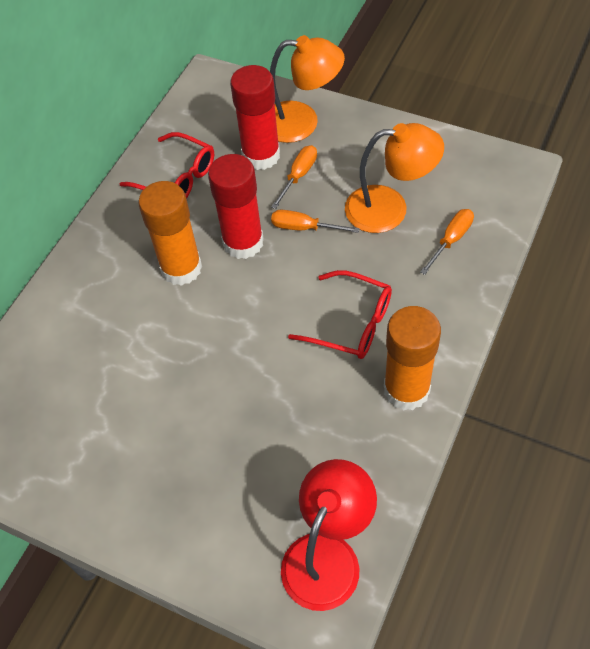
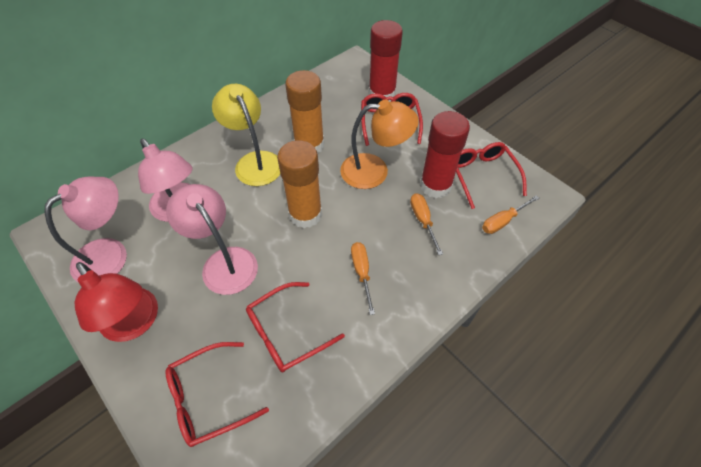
orange lamp: 2 -> 1
pink lamp: 0 -> 3
red glasses: 2 -> 4
yellow lamp: 0 -> 1

